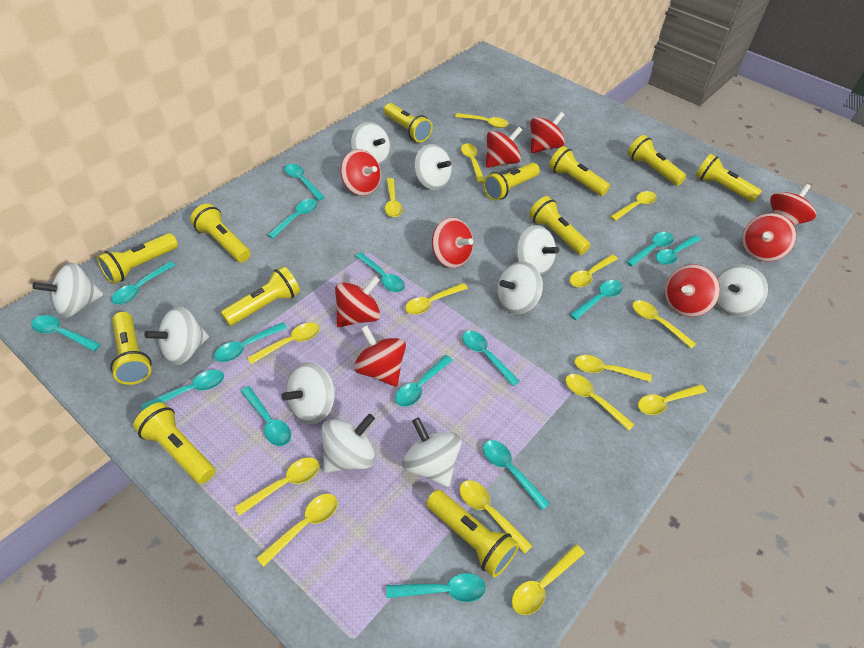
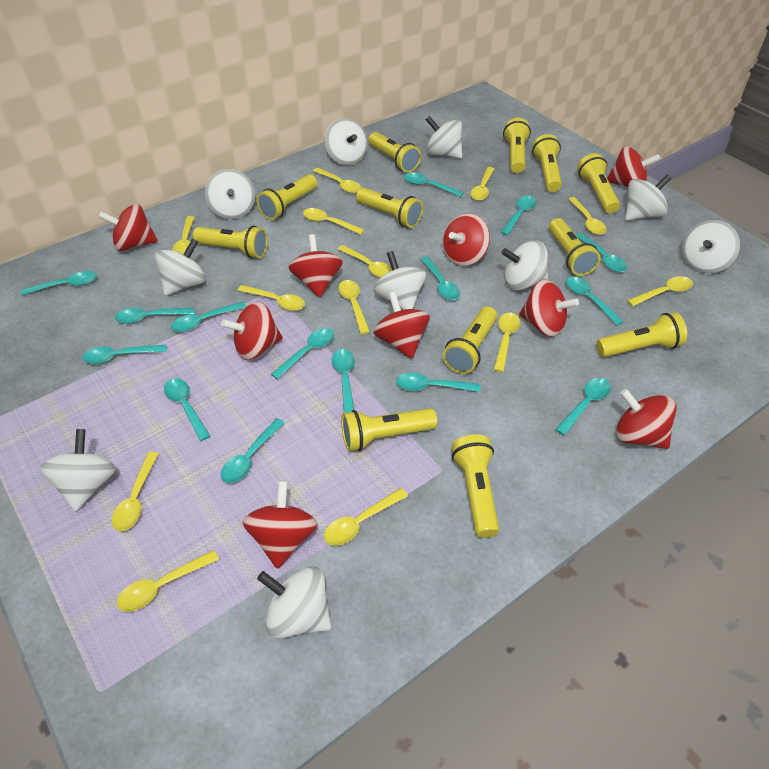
yellow spoon: 15 -> 13

